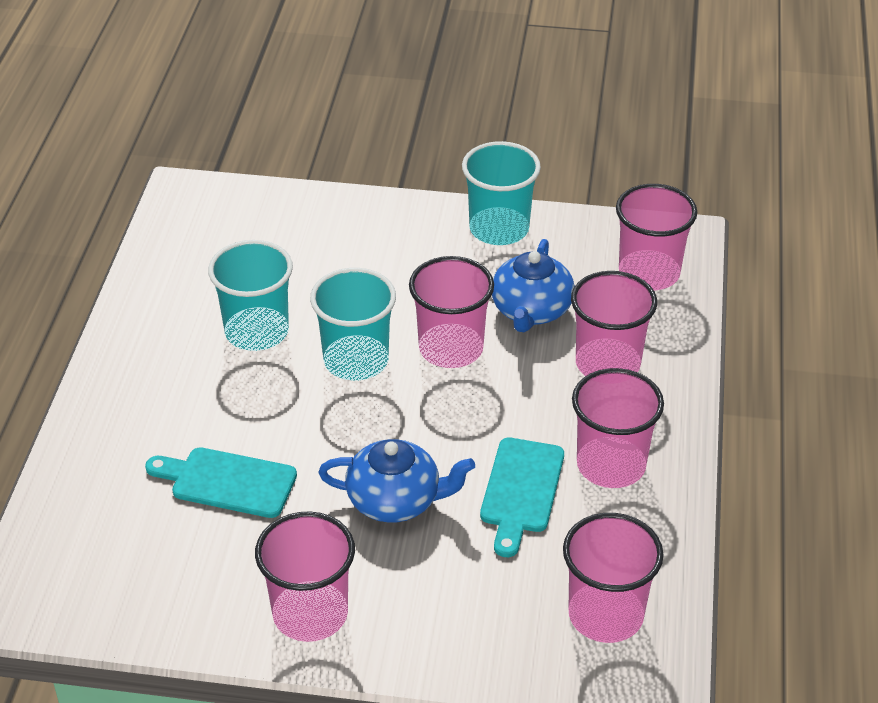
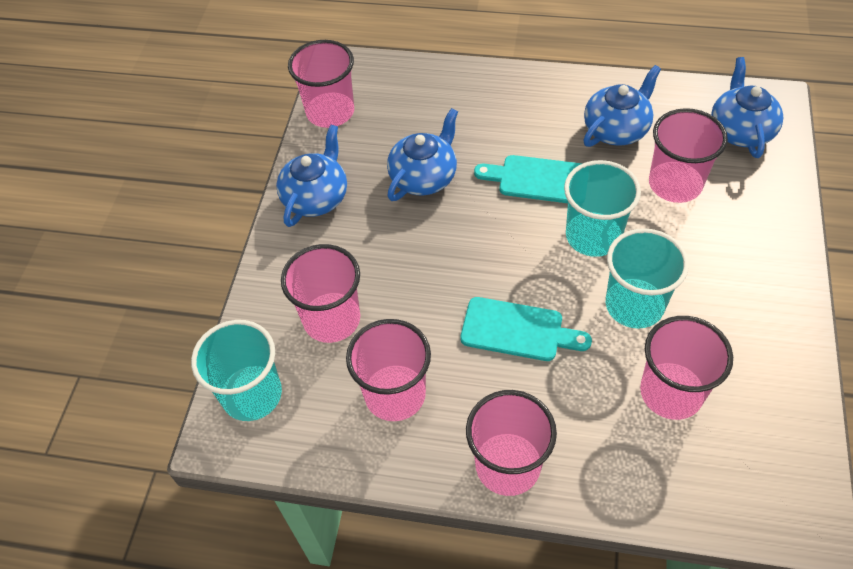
blue teapot: 2 -> 4

